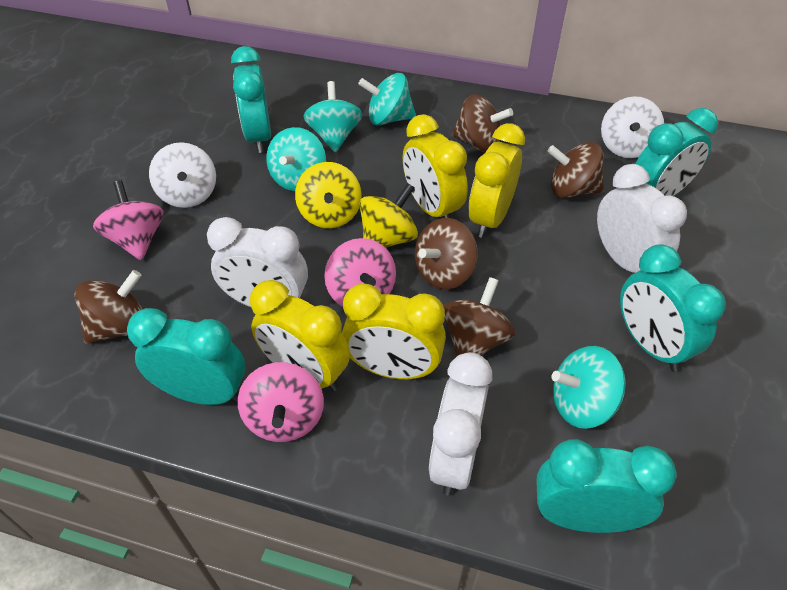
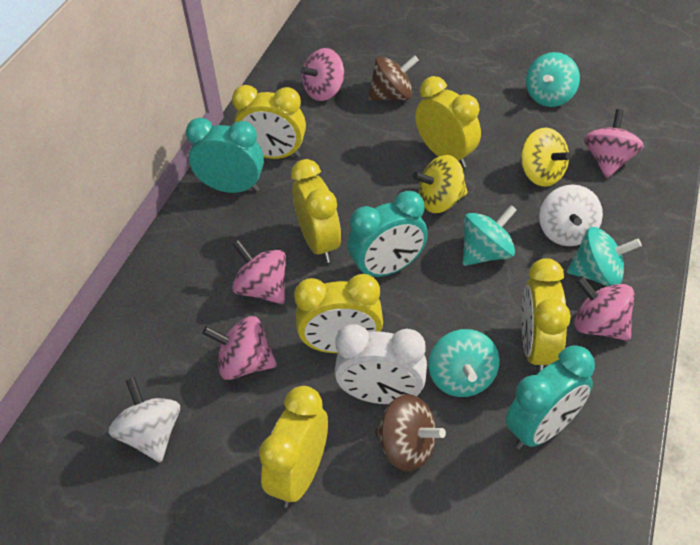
brown spinning top: 5 -> 2
pink spinning top: 3 -> 5
turquoise clock: 5 -> 3
white clock: 3 -> 1
yellow clock: 4 -> 6

